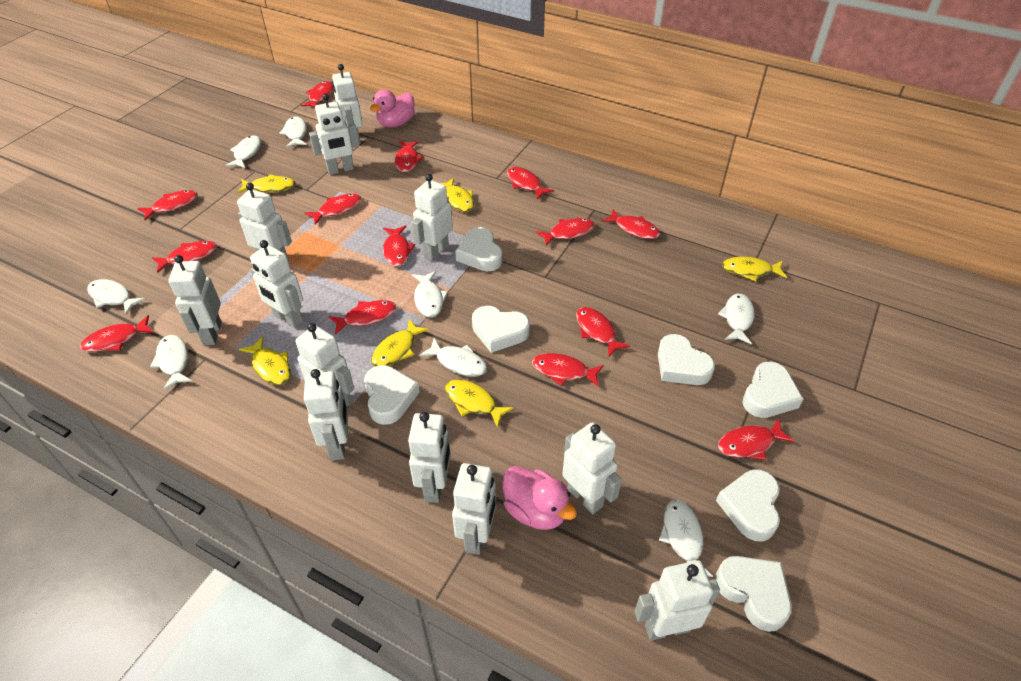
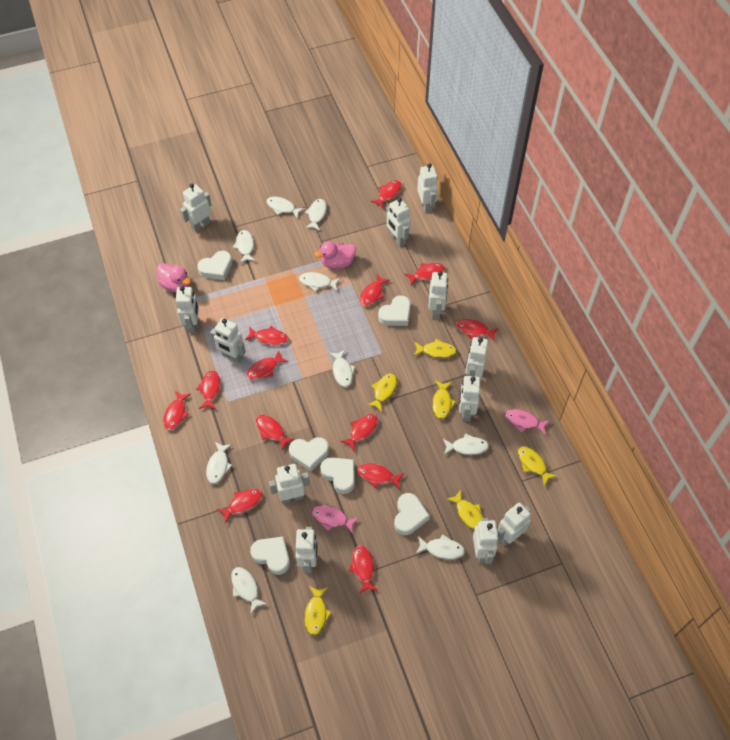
pink fish: 0 -> 2
red fish: 14 -> 13
white fish: 8 -> 9
white heart: 7 -> 6

